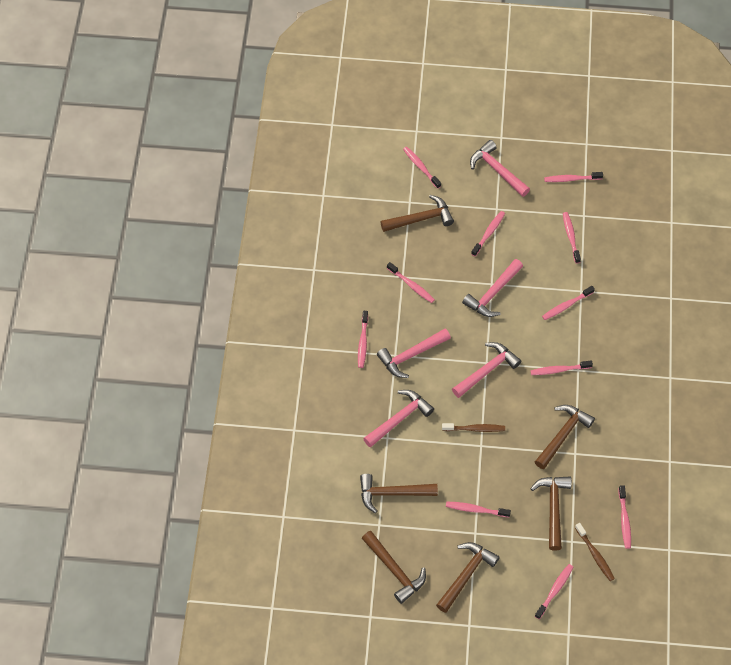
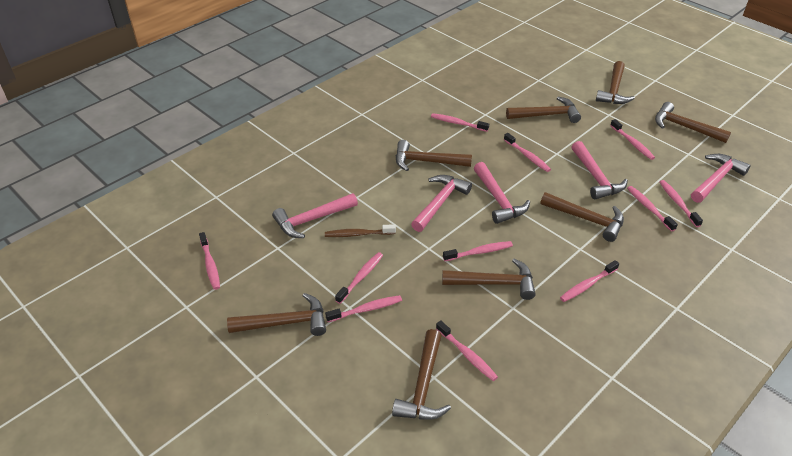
brown hammer: 6 -> 8
brown toothbrush: 2 -> 1

